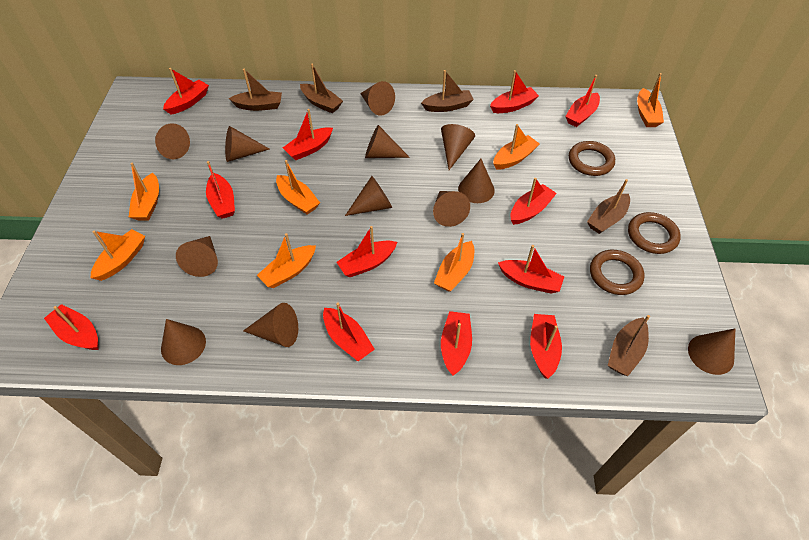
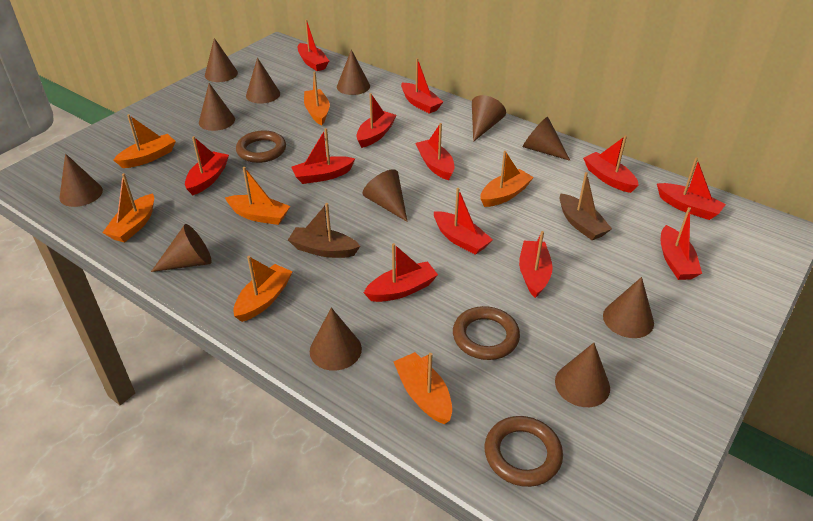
brown boat: 5 -> 2

